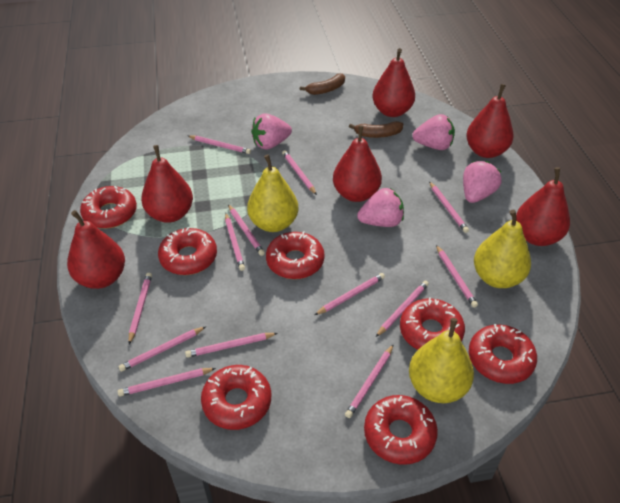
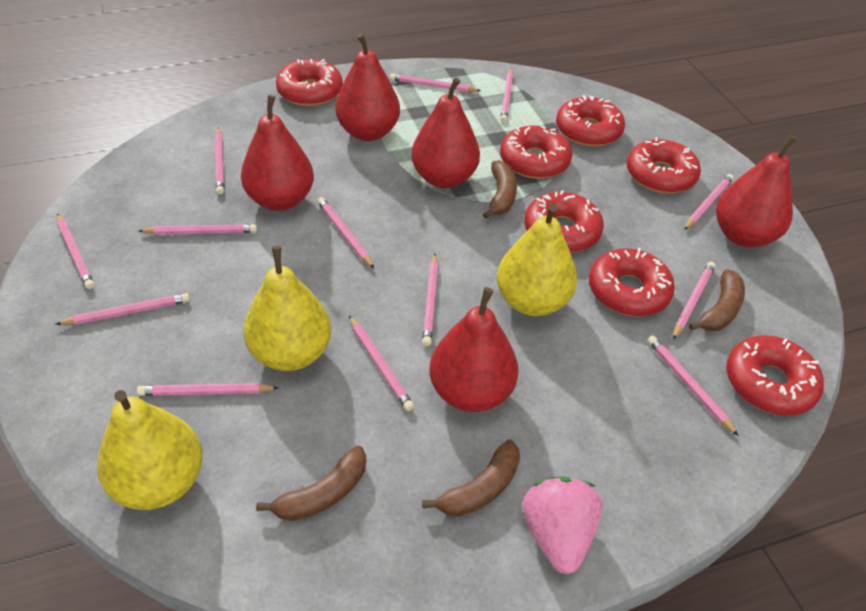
brown banana: 2 -> 4
pink strawberry: 4 -> 1
red pear: 6 -> 5

